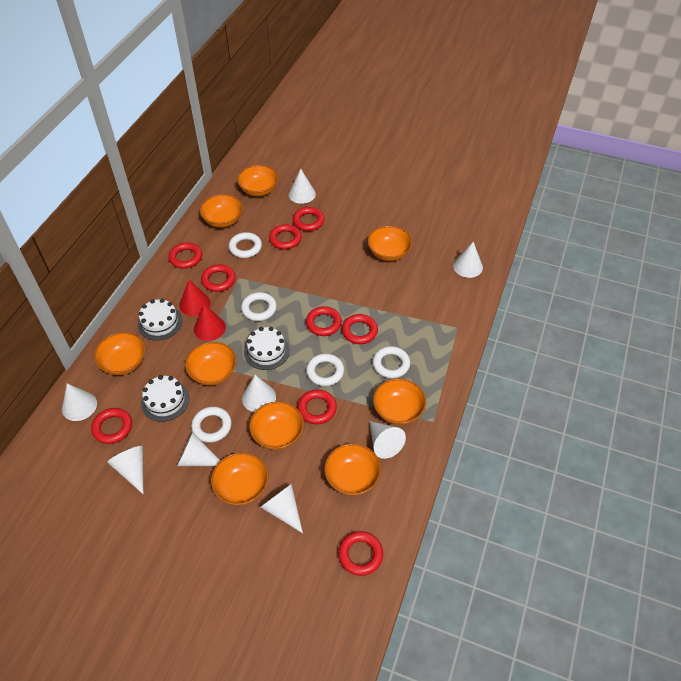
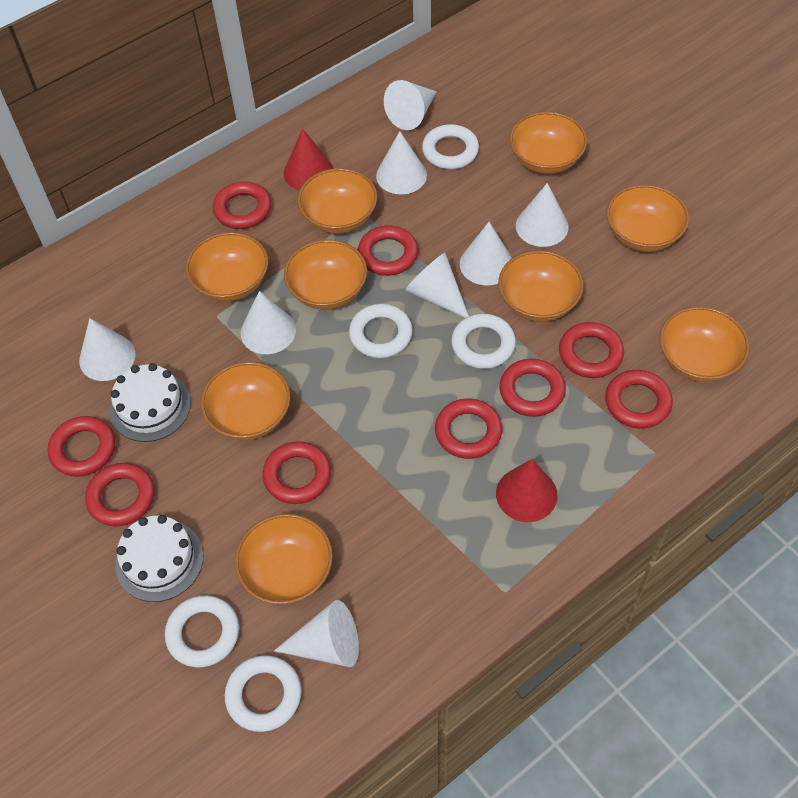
white cake: 3 -> 2

